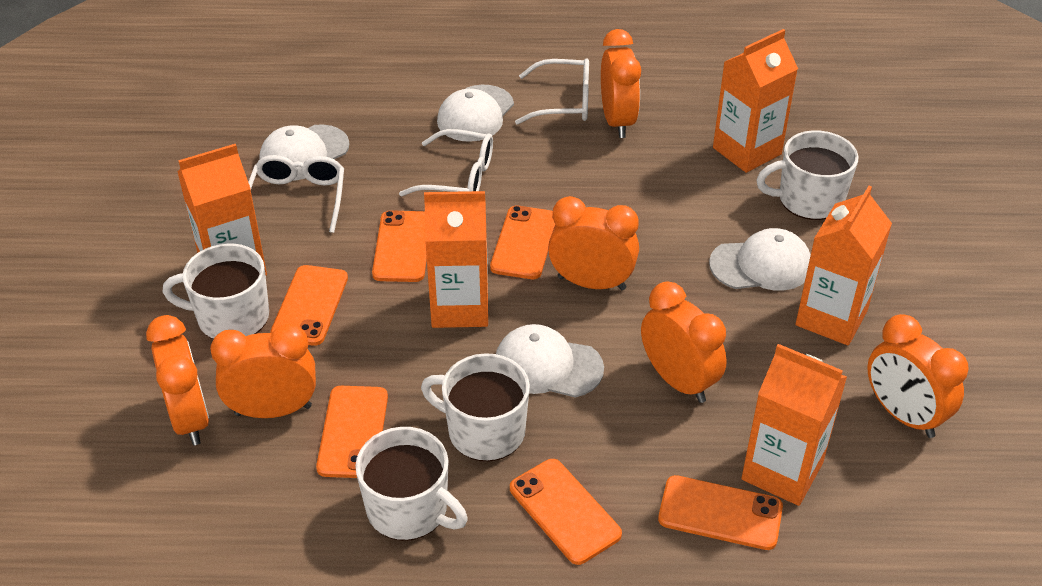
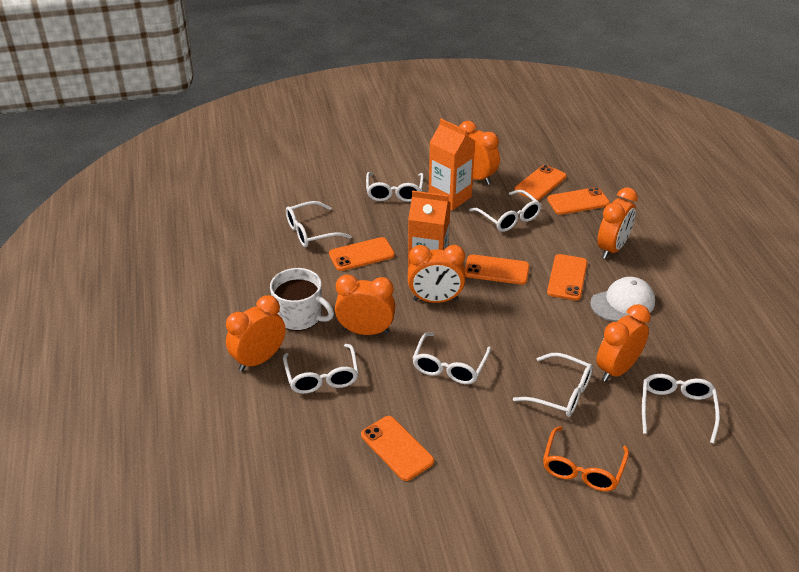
orange carton: 5 -> 2
orange glasses: 0 -> 1
white cap: 4 -> 1
white glasses: 3 -> 7
white mug: 4 -> 1

